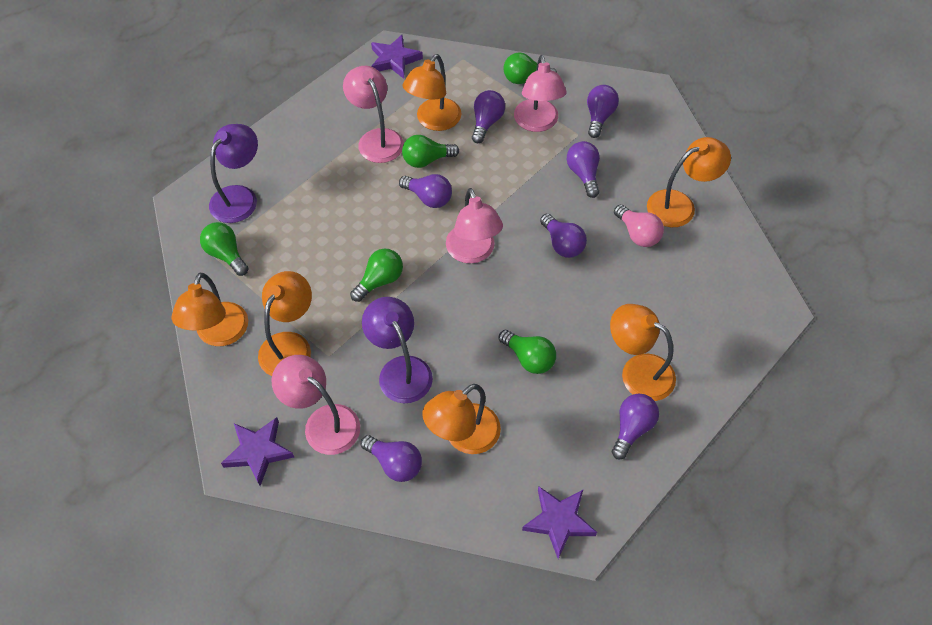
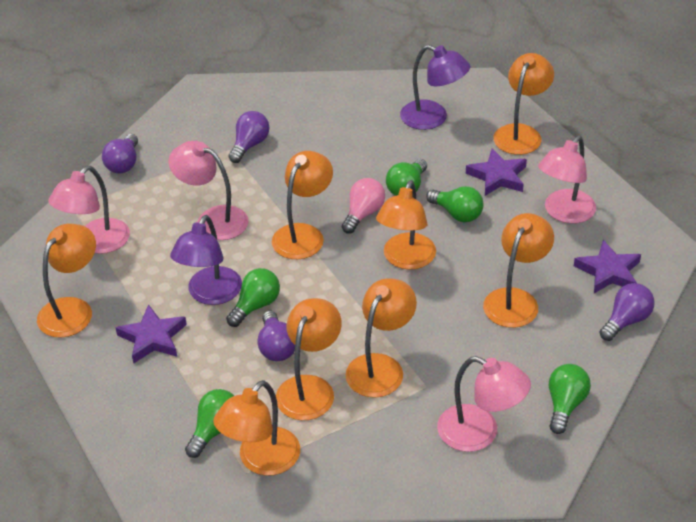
orange lamp: 6 -> 8
purple light bulb: 7 -> 4

